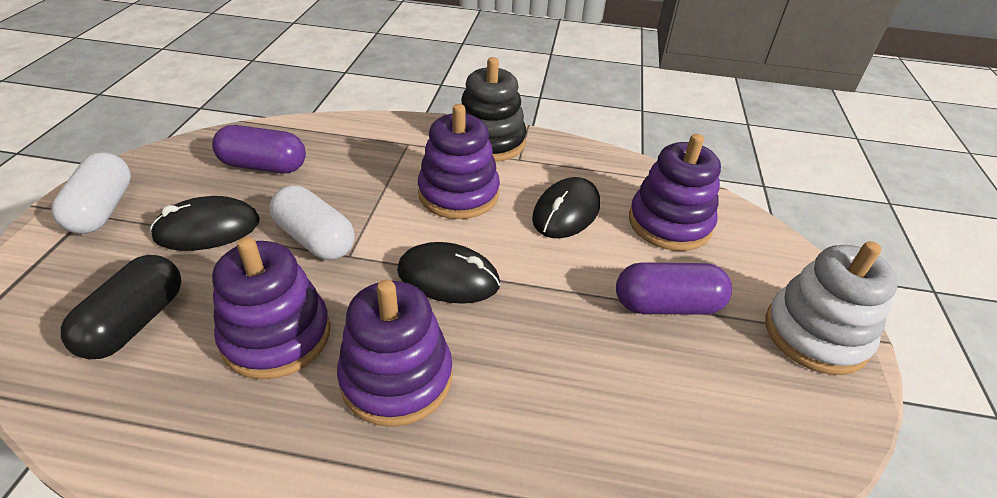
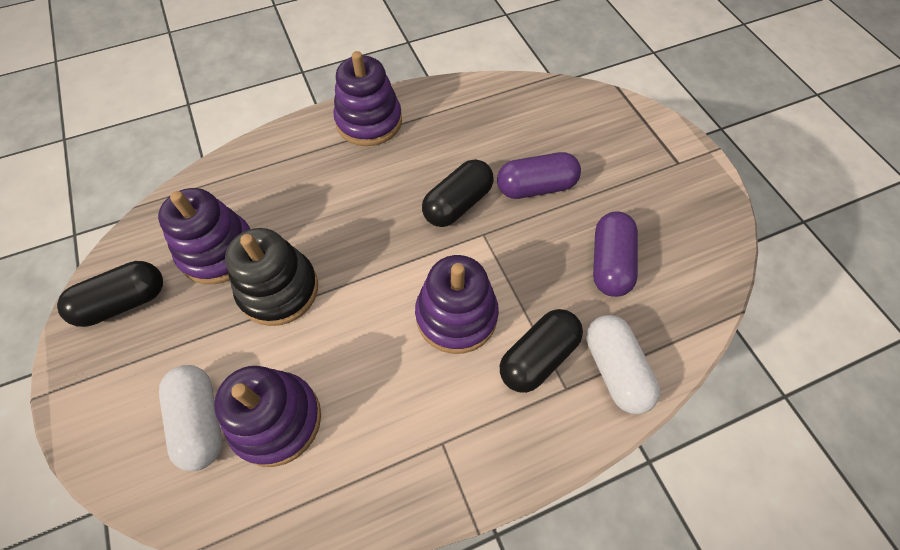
black capsule: 1 -> 3
black mouse: 3 -> 0
white stacking toy: 1 -> 0

